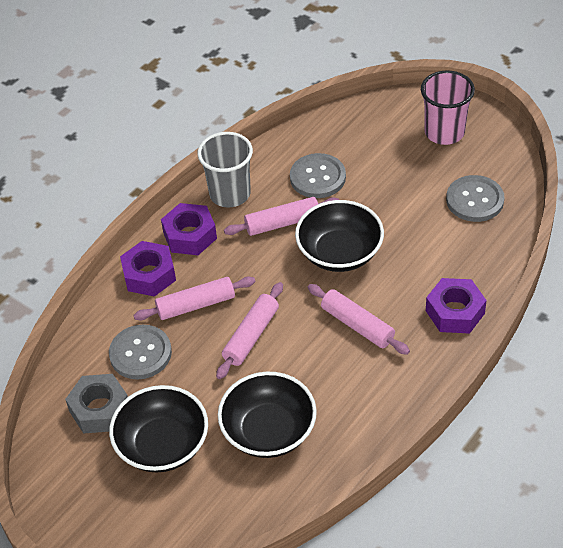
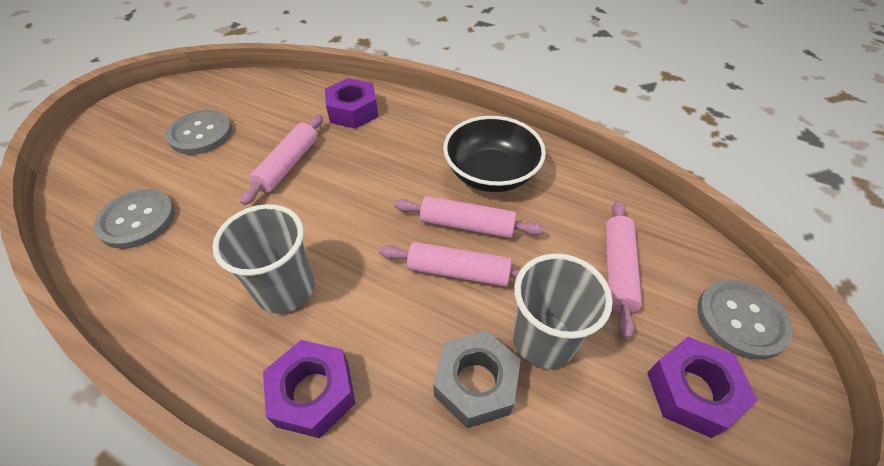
black bowl: 3 -> 1
grey cup: 1 -> 2
pink cup: 1 -> 0

